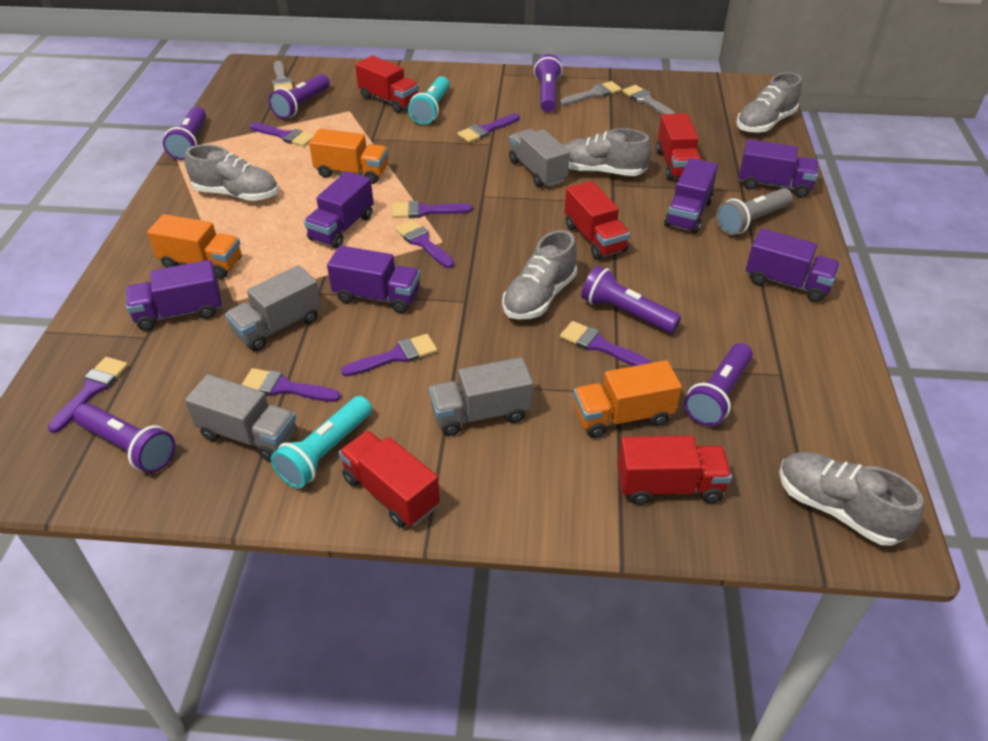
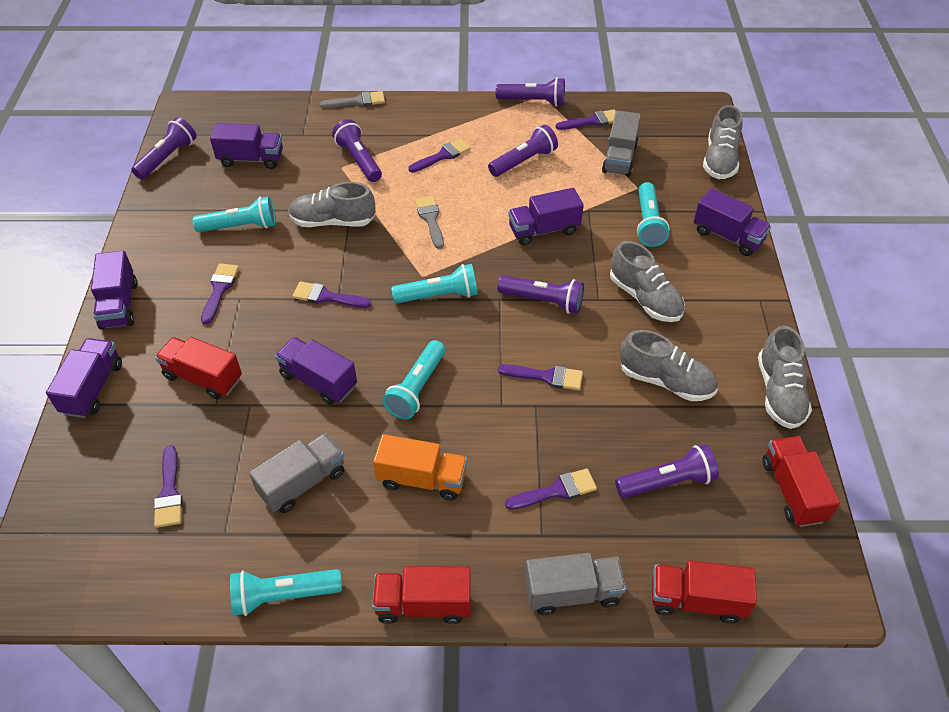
grey brush: 3 -> 2
grey flashlight: 1 -> 0
grey truck: 4 -> 3
orange truck: 3 -> 1
purple brush: 8 -> 7
red truck: 5 -> 4
turquoise flashlight: 2 -> 5

